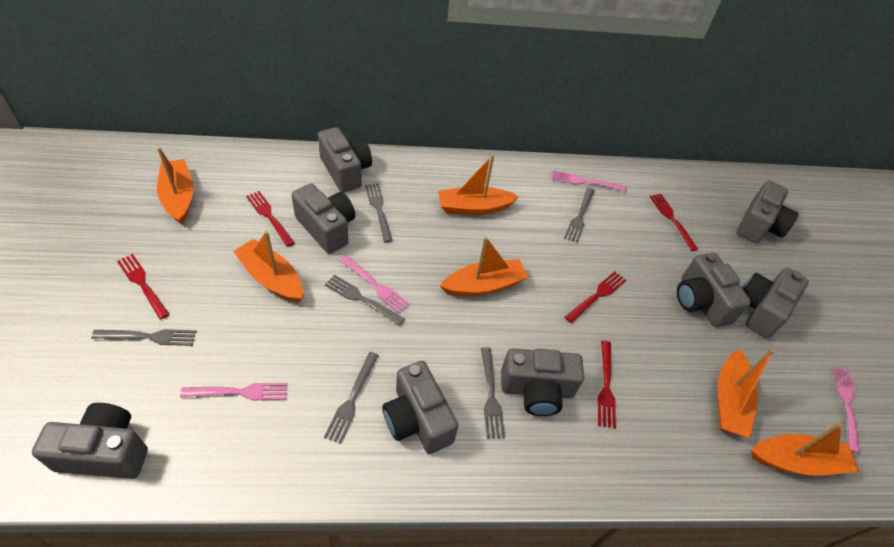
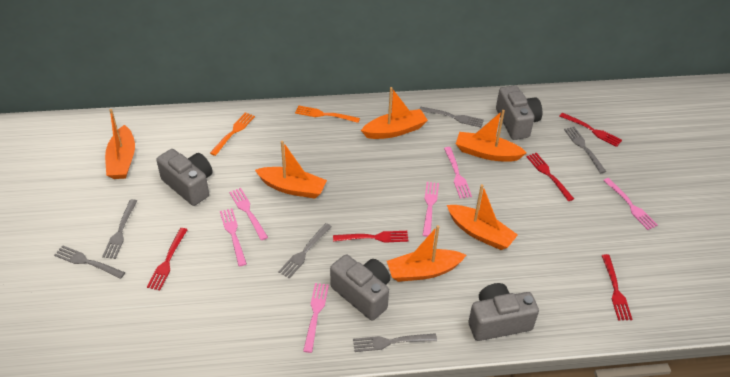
grey camera: 8 -> 4
orange fork: 0 -> 2
pink fork: 4 -> 6

